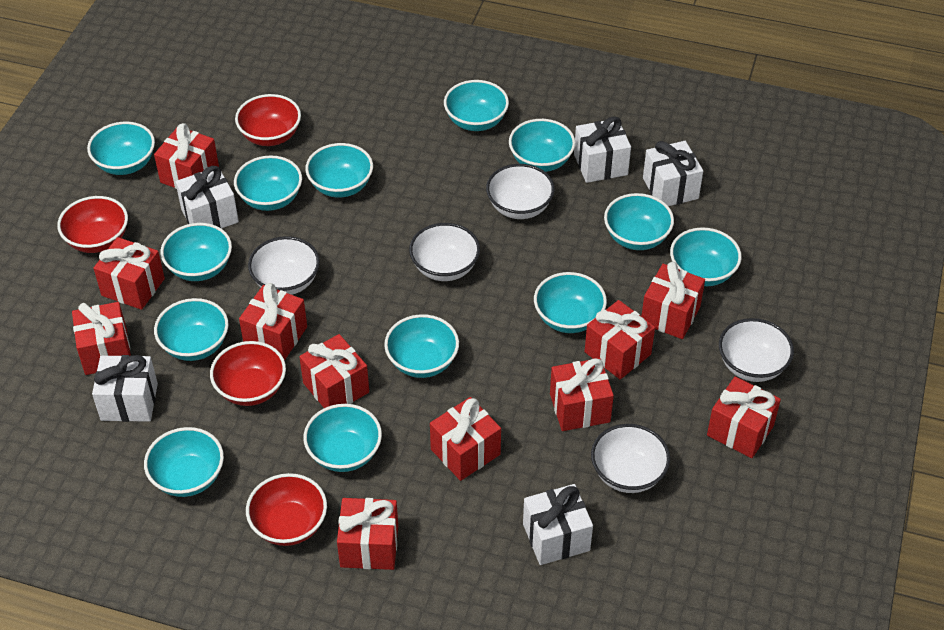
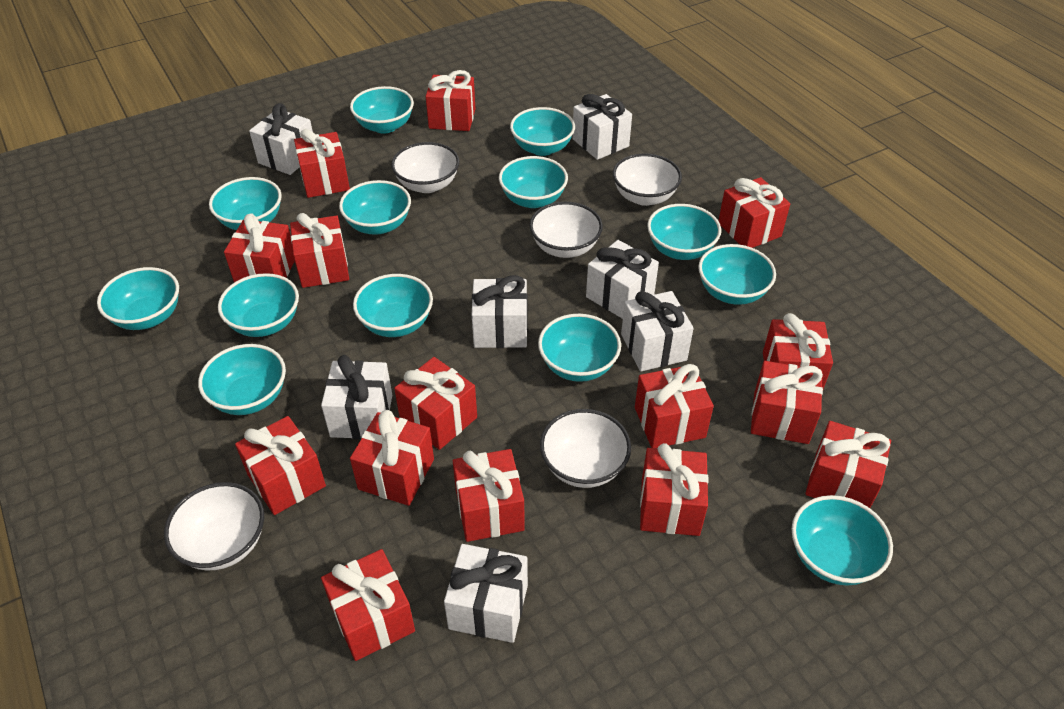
red bowl: 4 -> 0
red gift: 11 -> 15
white gift: 5 -> 7

